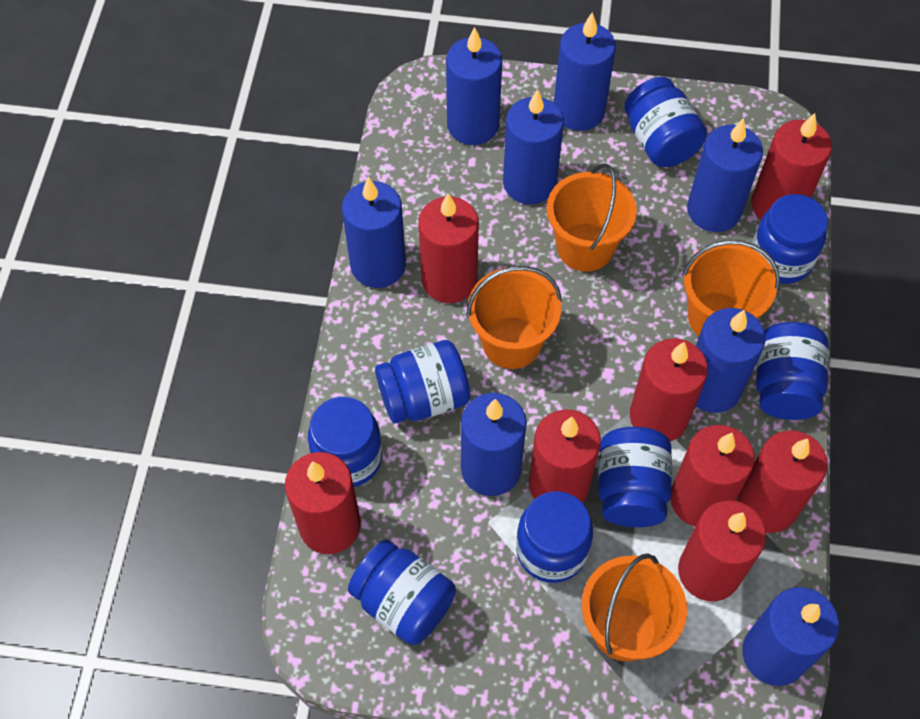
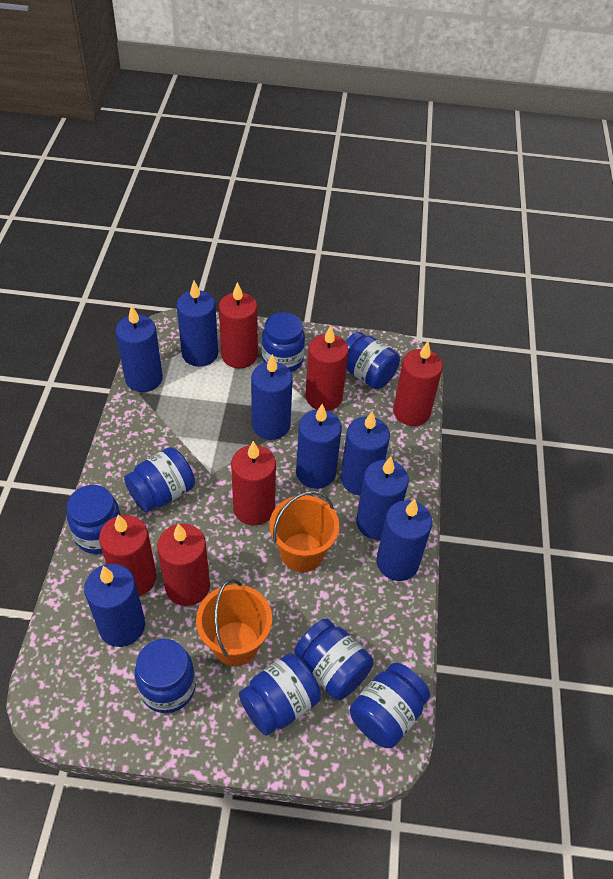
orange bucket: 4 -> 2
red candle: 8 -> 6

